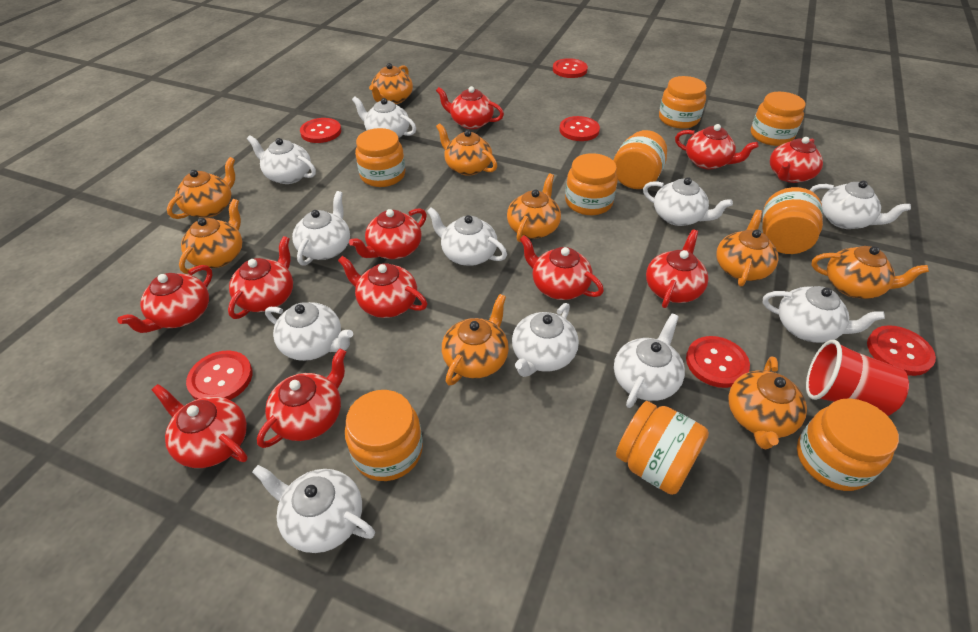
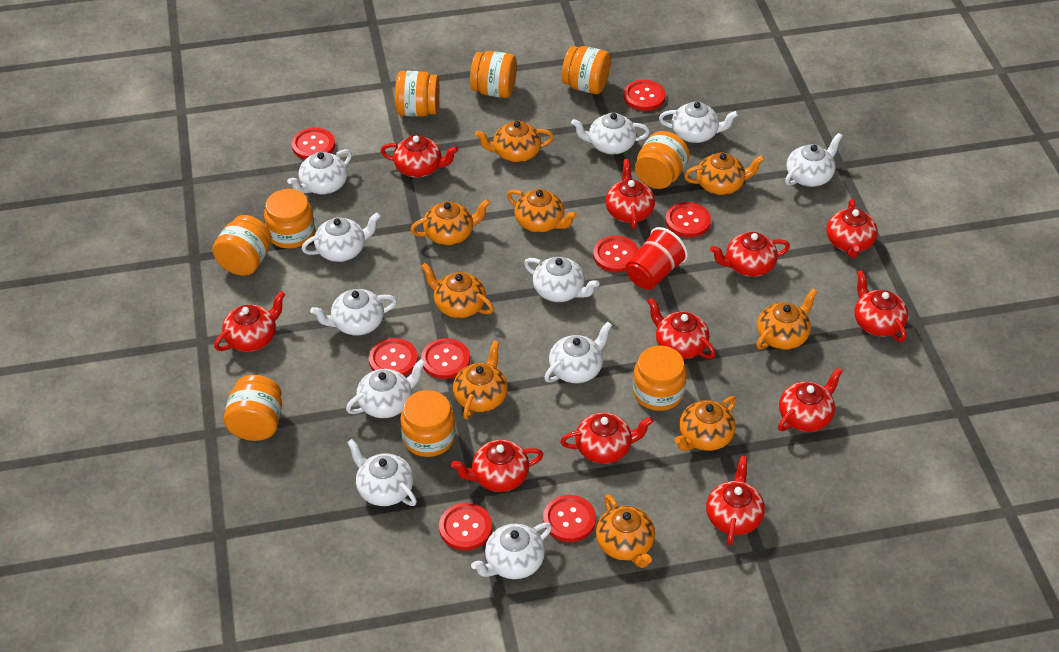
red button: 6 -> 8

